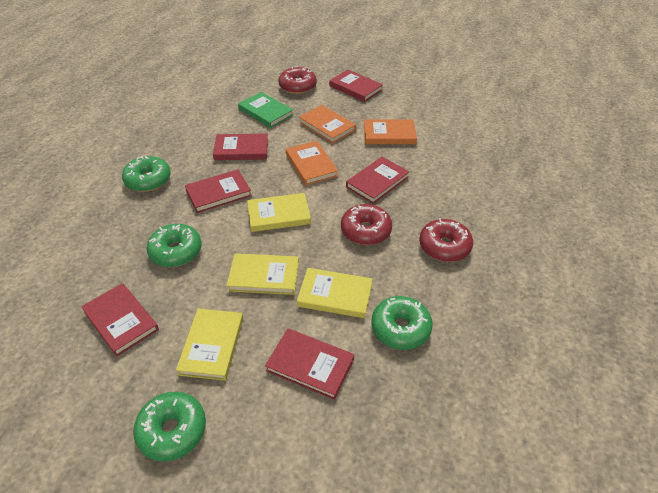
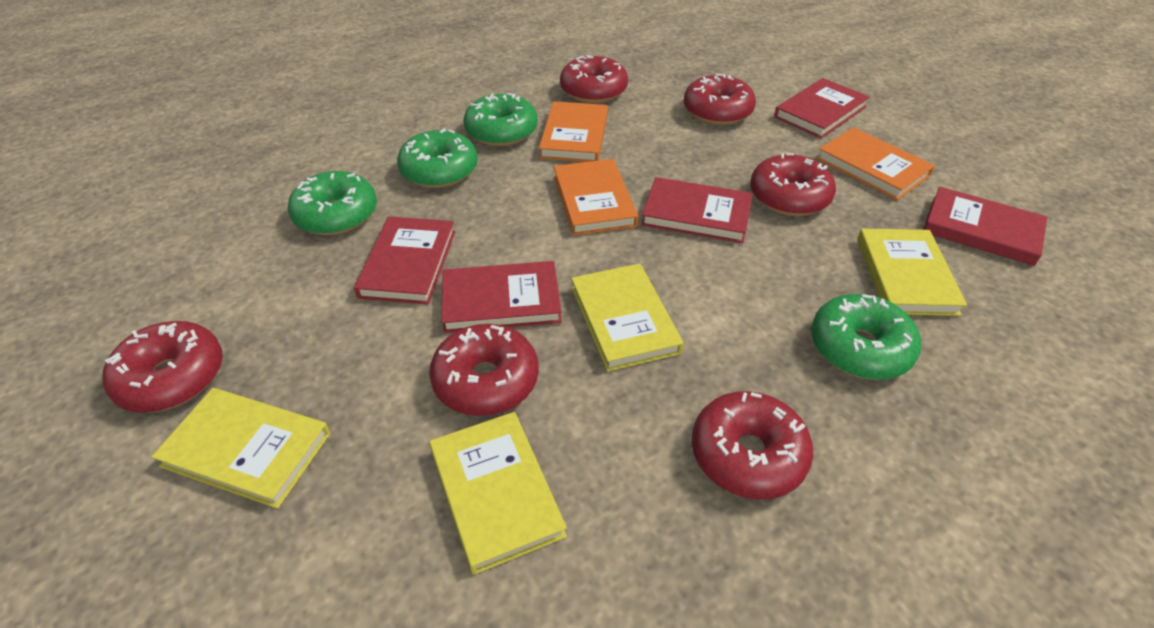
green book: 1 -> 0
red book: 6 -> 5
red donut: 3 -> 6

